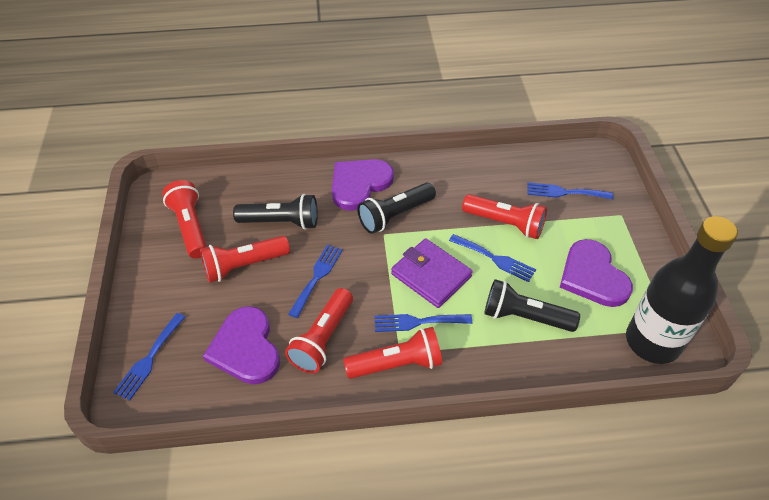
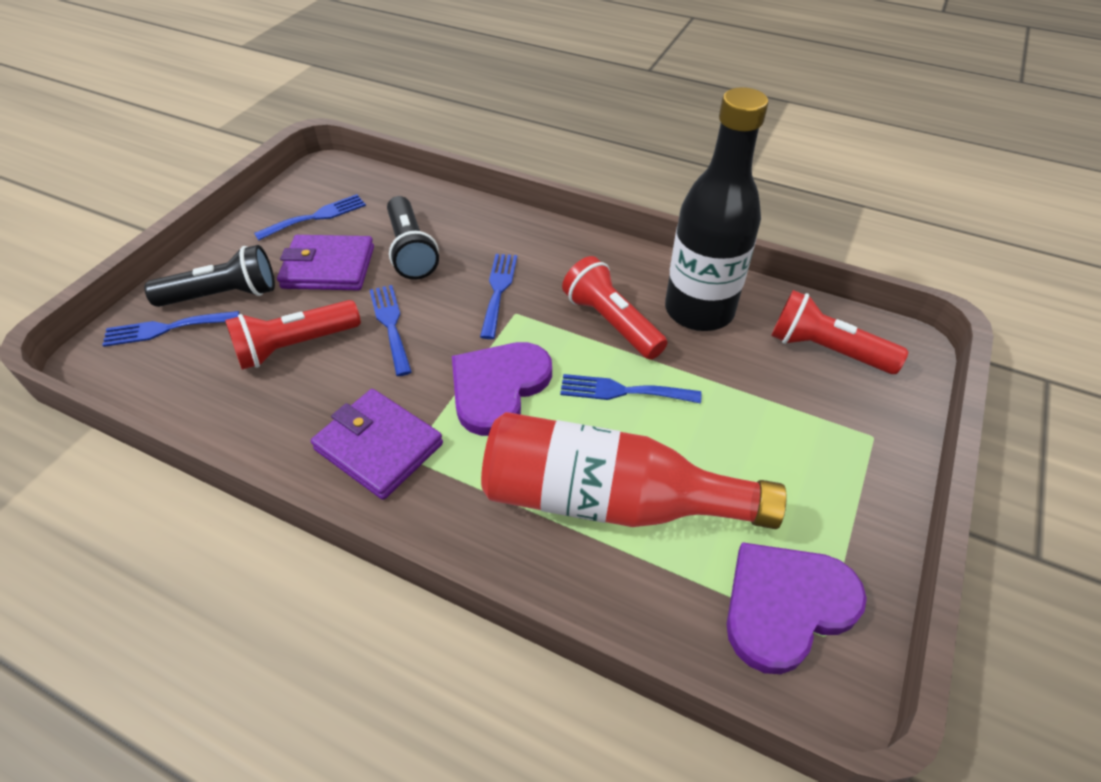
black flashlight: 3 -> 2
purple heart: 3 -> 2
purple wallet: 1 -> 2
red bottle: 0 -> 1
red flashlight: 5 -> 3

